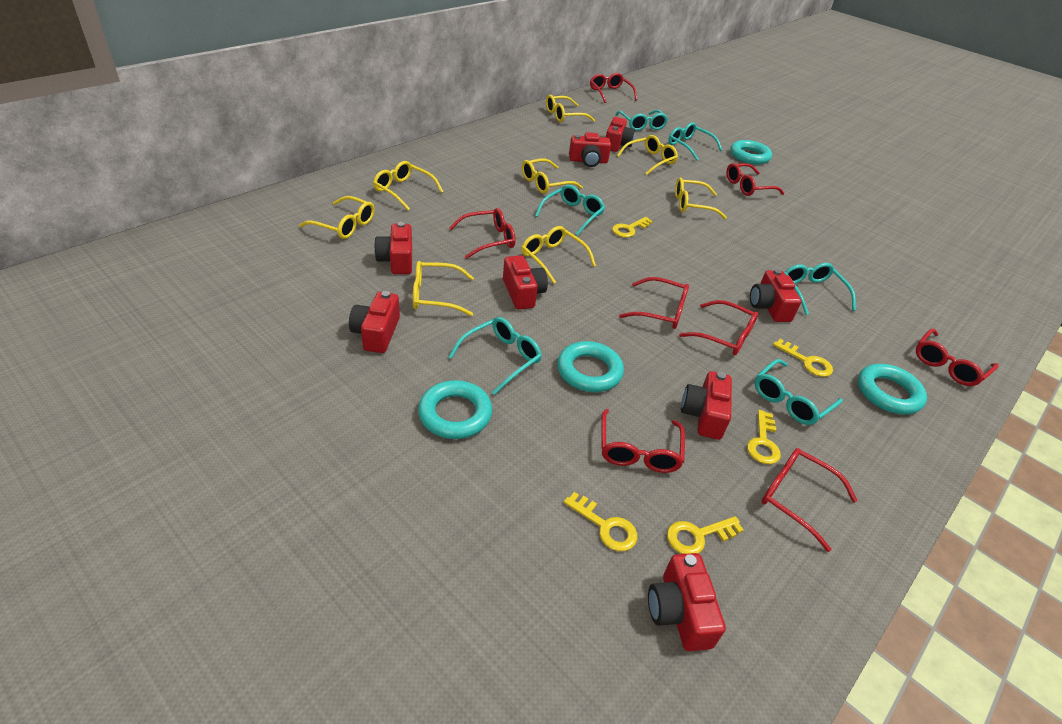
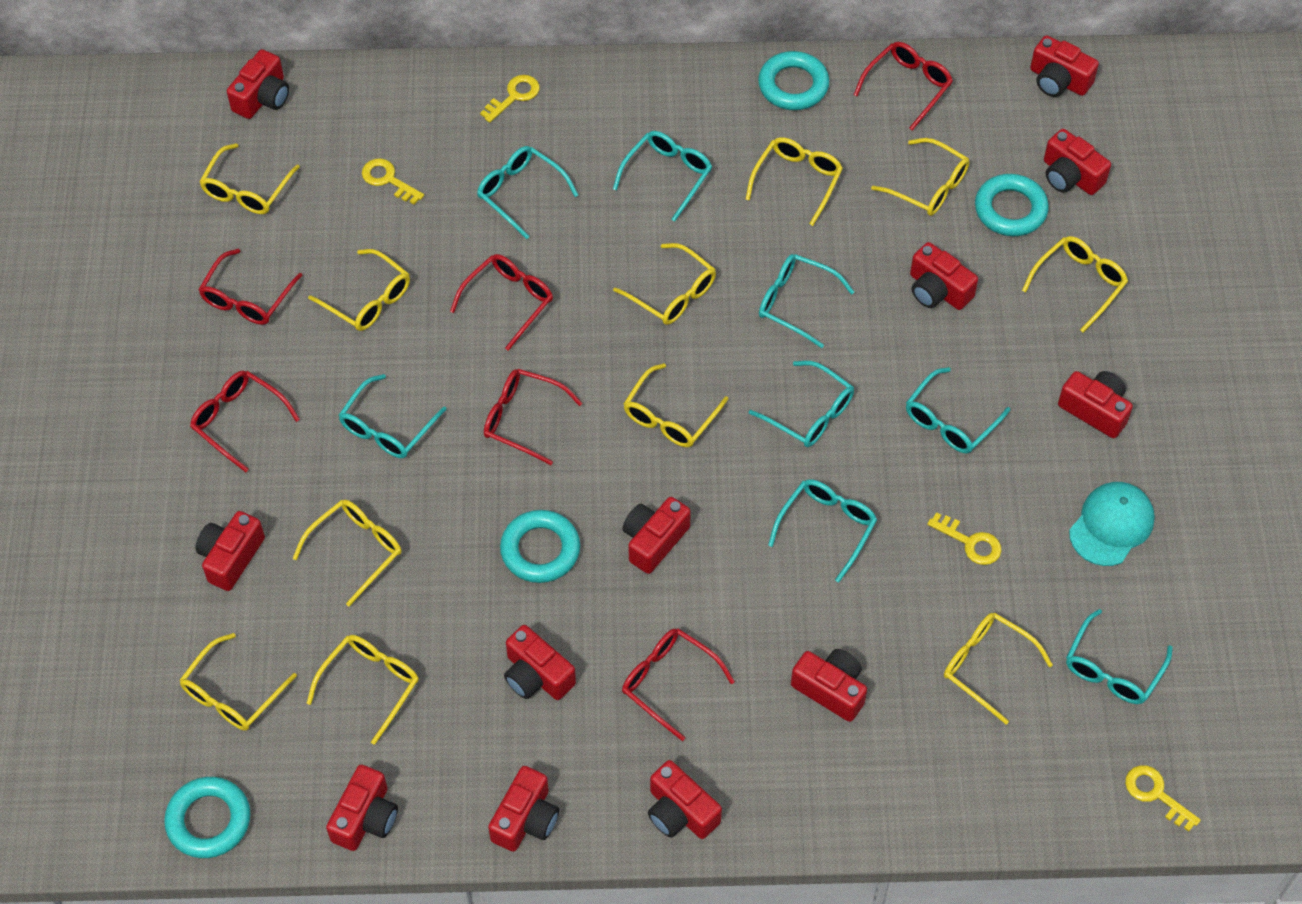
red camera: 8 -> 12
red glasses: 8 -> 6
turquoise cap: 0 -> 1
turquoise glasses: 6 -> 8
yellow glasses: 8 -> 11
yellow key: 5 -> 4

